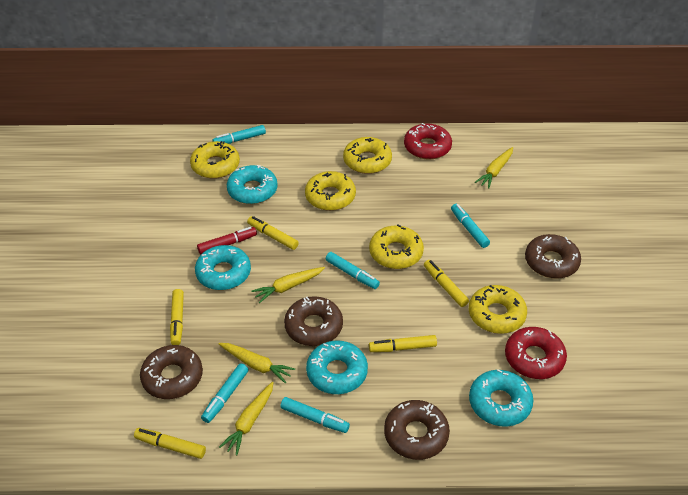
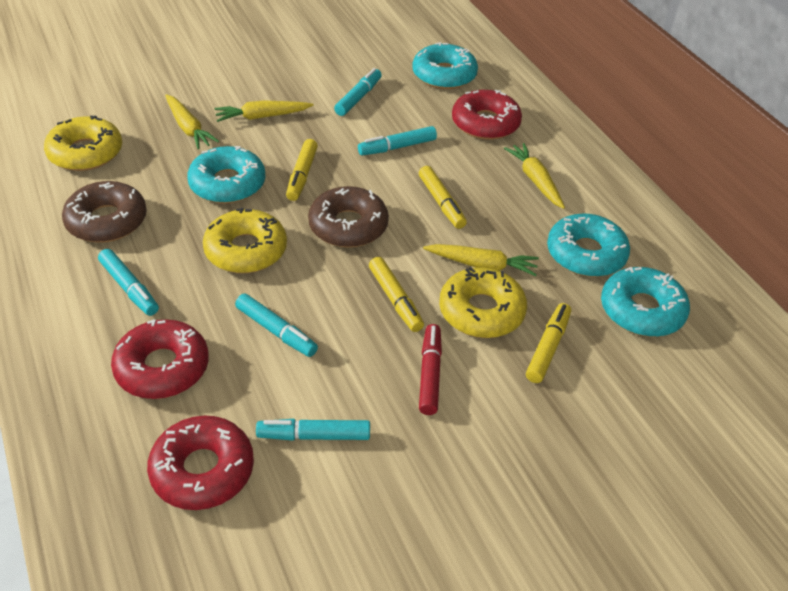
brown donut: 4 -> 2
red donut: 2 -> 3
yellow donut: 5 -> 3
yellow marker: 5 -> 4

